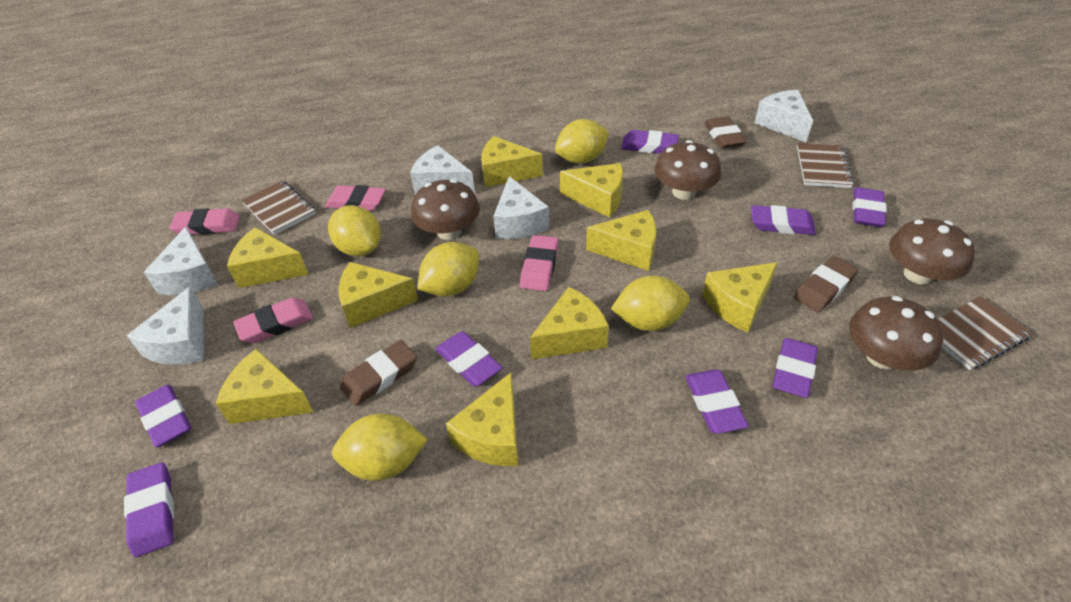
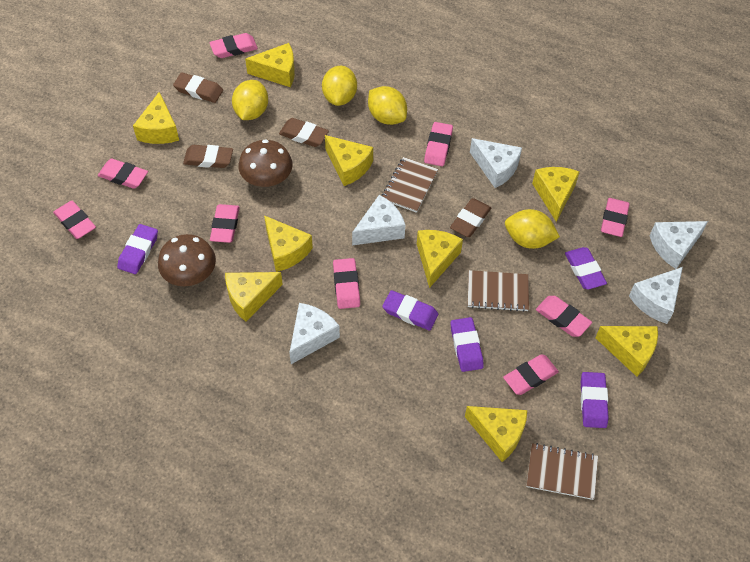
brown eraser: 3 -> 4
brown mushroom: 4 -> 2
pink eraser: 4 -> 9
purple eraser: 8 -> 5
yellow lemon: 5 -> 4

